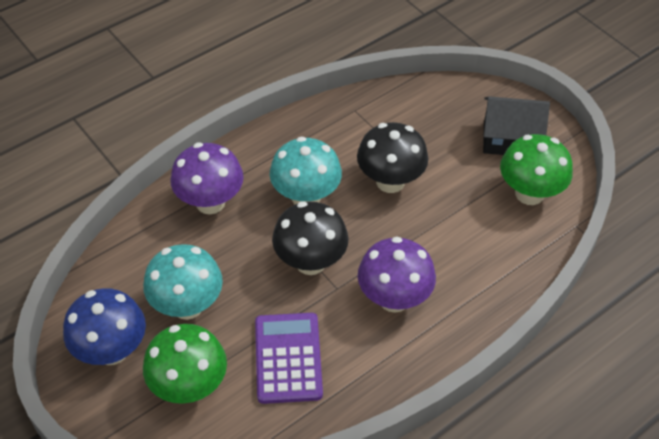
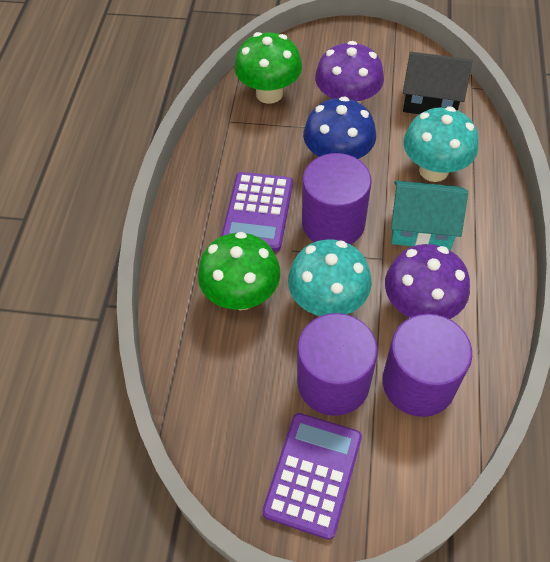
black mushroom: 2 -> 0
purple calculator: 1 -> 2
purple cylinder: 0 -> 3
turquoise house: 0 -> 1

